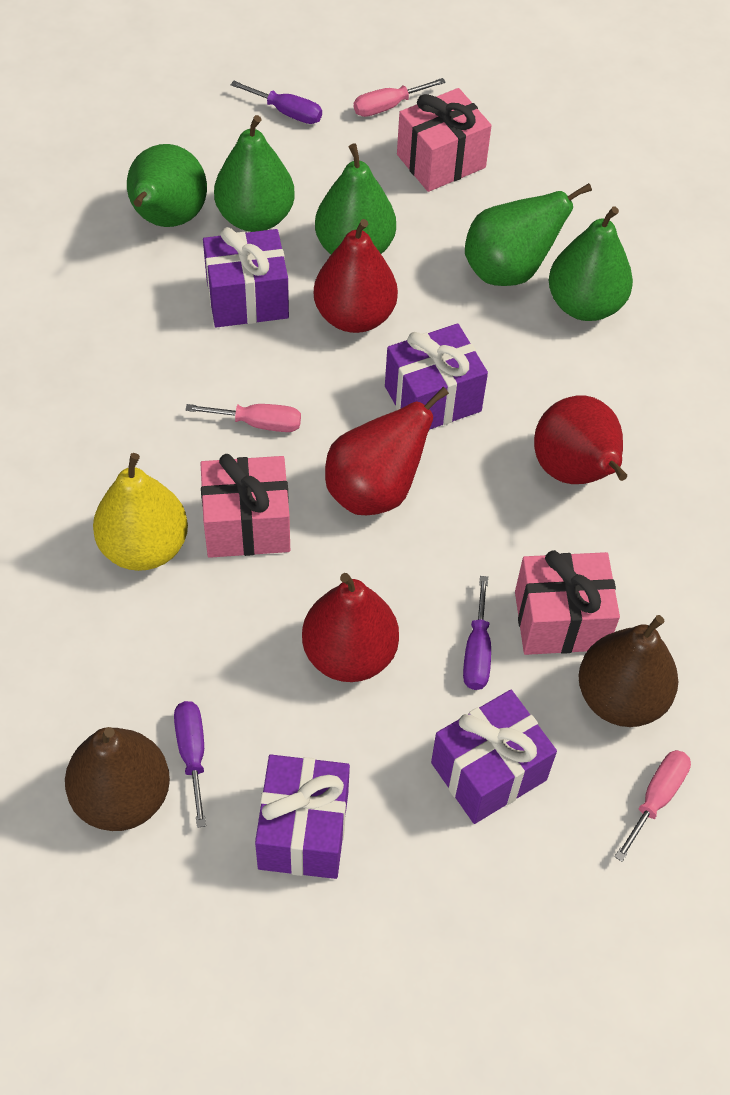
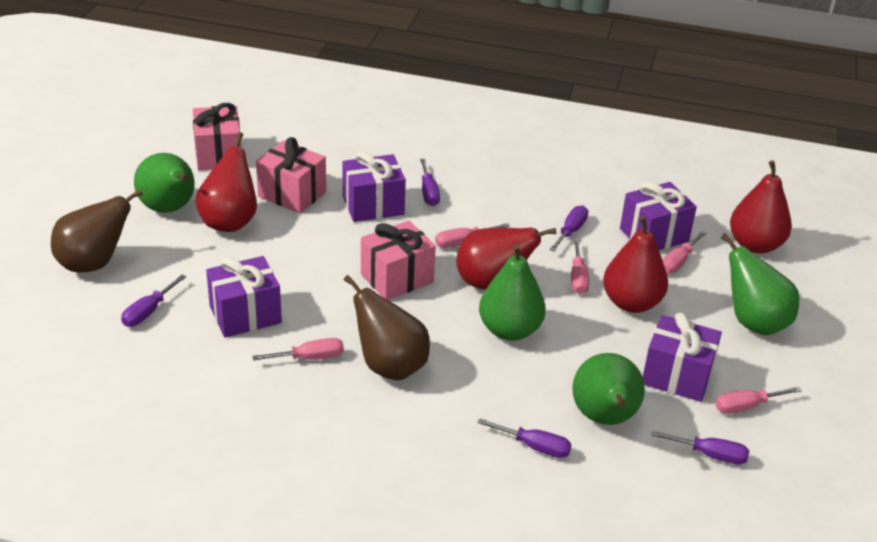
green pear: 5 -> 4
pink screwdriver: 3 -> 5
purple screwdriver: 3 -> 5
yellow pear: 1 -> 0

